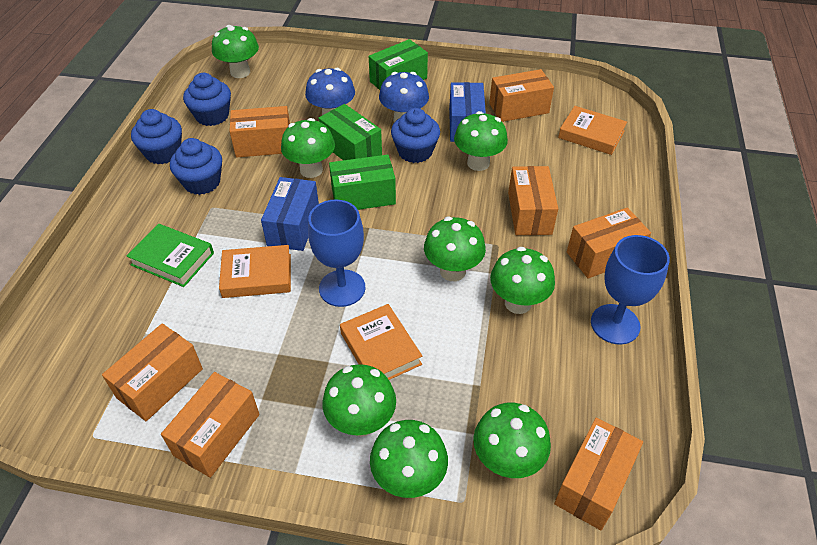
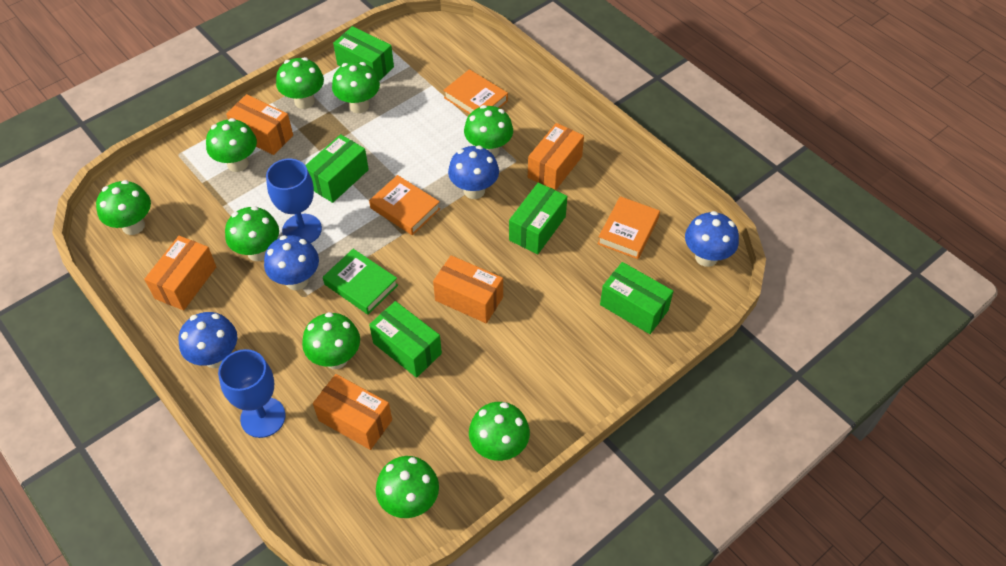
blue box: 2 -> 0
blue cupcake: 4 -> 0
blue mushroom: 2 -> 4
green box: 3 -> 5
green mushroom: 8 -> 9
orange box: 7 -> 5

